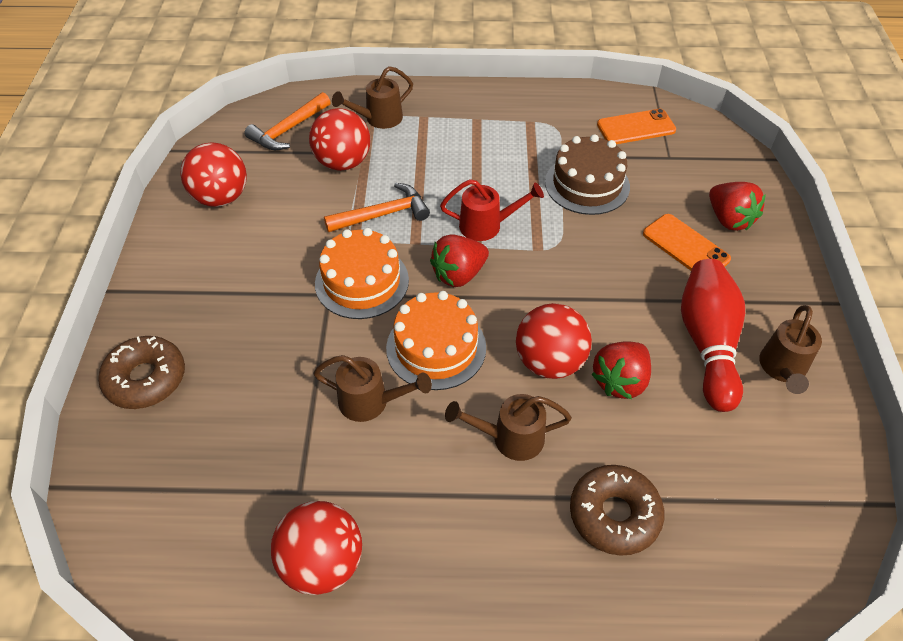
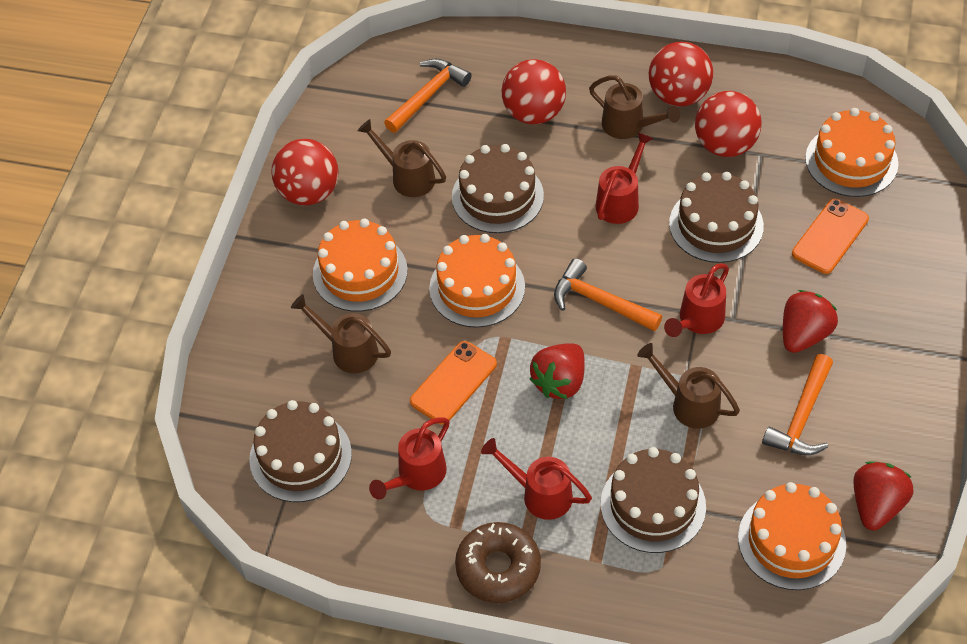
brown cake: 1 -> 4
brown donut: 2 -> 1
orange cake: 2 -> 4
orange hammer: 2 -> 3
red bowling pin: 1 -> 0
red watering can: 1 -> 4

